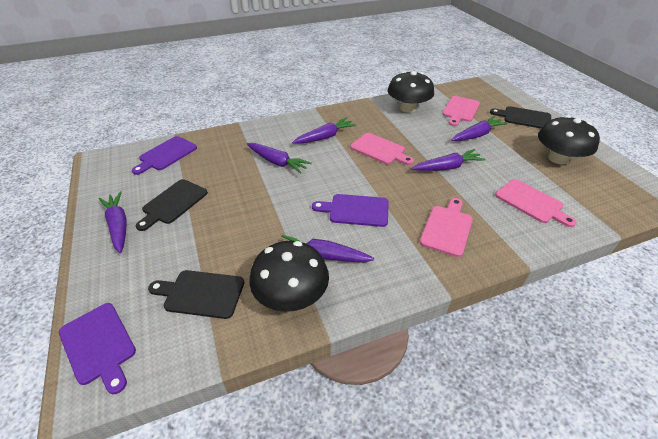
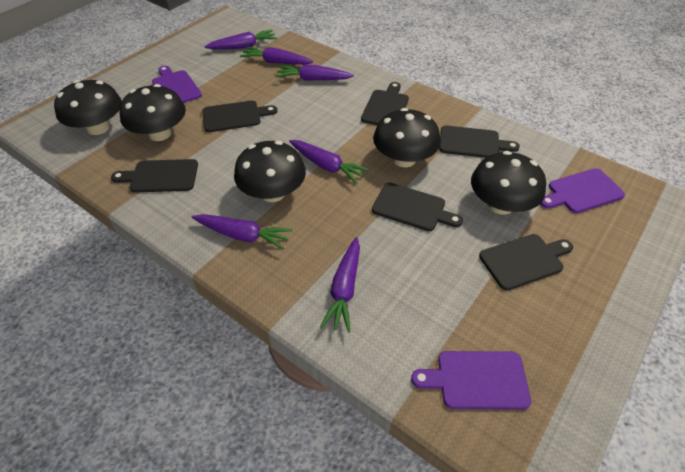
black cutting board: 3 -> 6
black mushroom: 3 -> 5
pink cutting board: 4 -> 0

